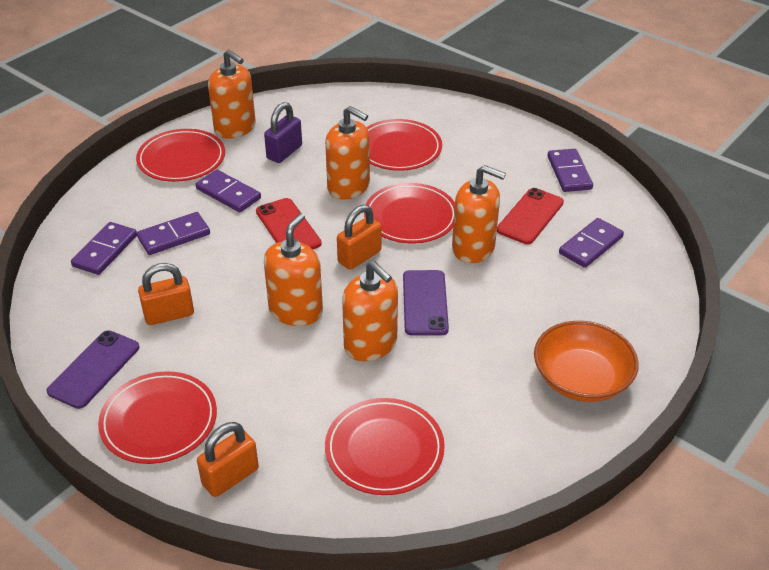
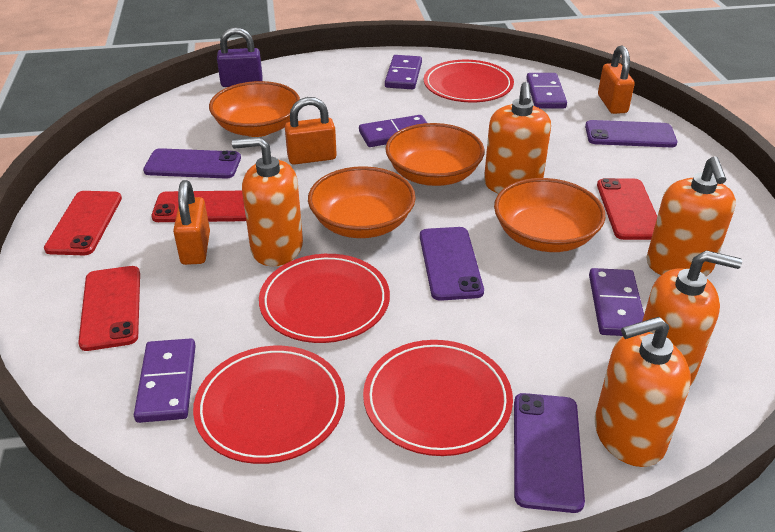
orange bowl: 1 -> 4
purple phone: 2 -> 4
red phone: 2 -> 4
red plate: 5 -> 4

